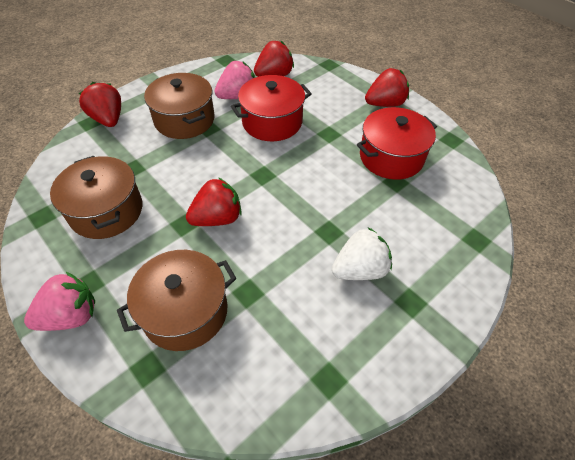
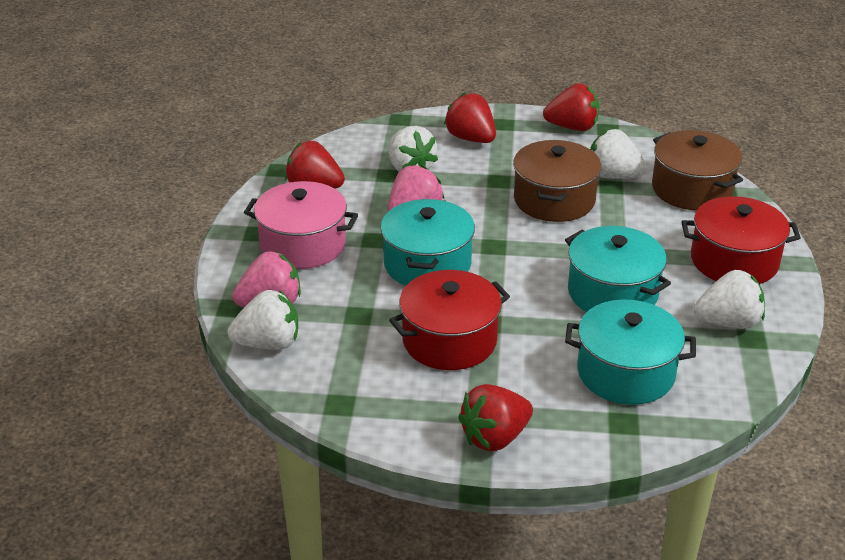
brown pot: 3 -> 2
pink pot: 0 -> 1
turquoise pot: 0 -> 3
white strawberry: 1 -> 4

